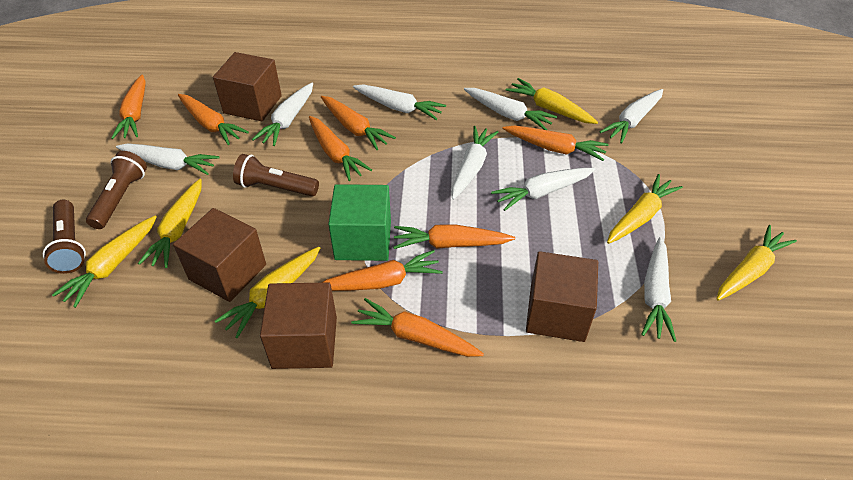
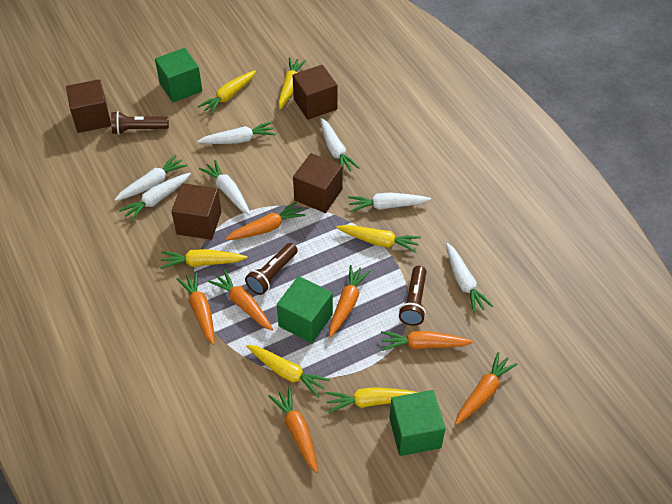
green cube: 1 -> 3
orange carrot: 8 -> 7
white carrot: 8 -> 7

